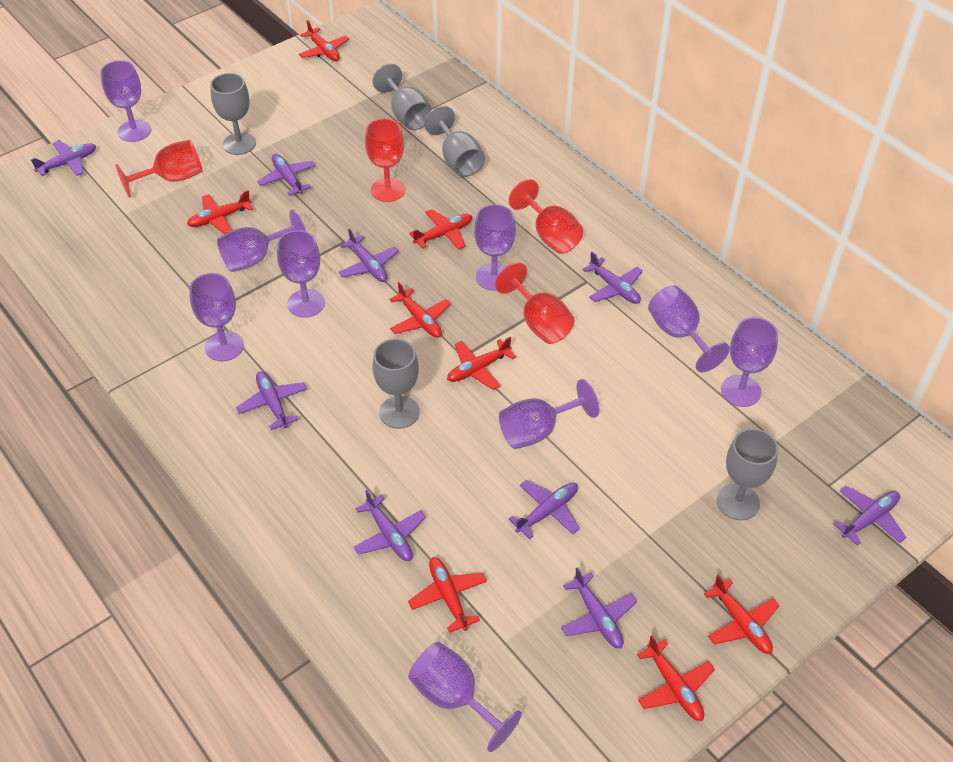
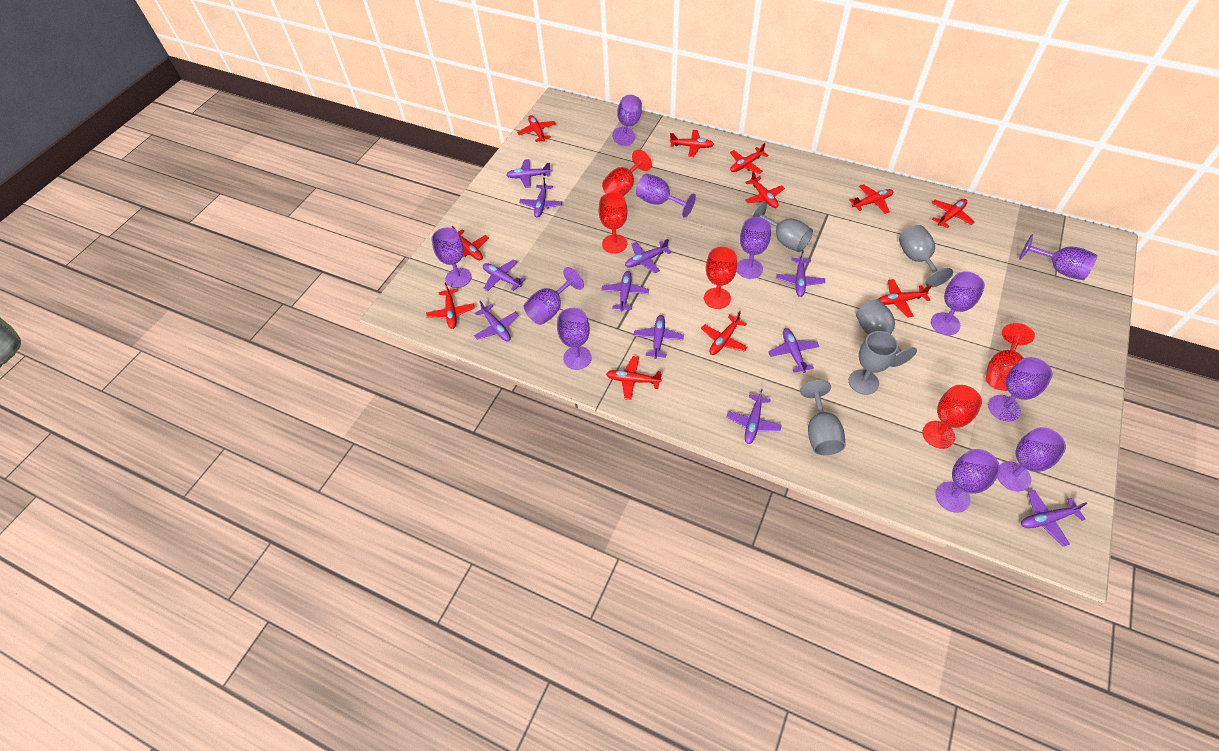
purple goblet: 9 -> 11
purple plane: 9 -> 11
red goblet: 4 -> 5
red plane: 8 -> 11

